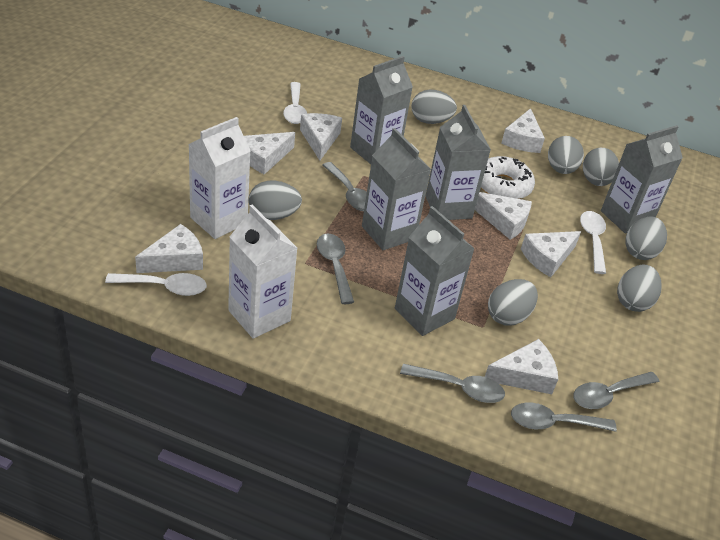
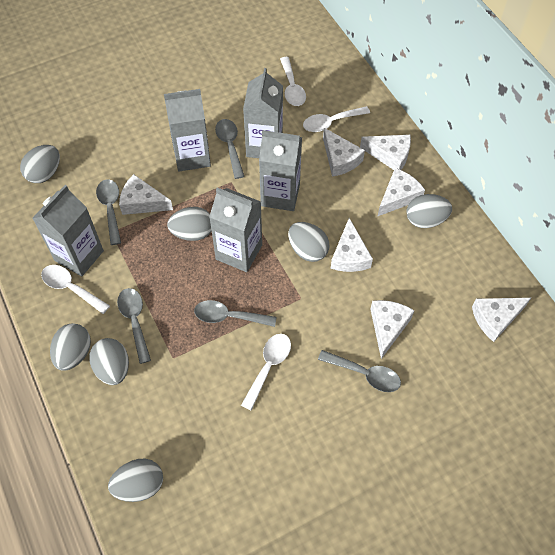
white carton: 2 -> 0
white donut: 1 -> 0
white spoon: 3 -> 4

